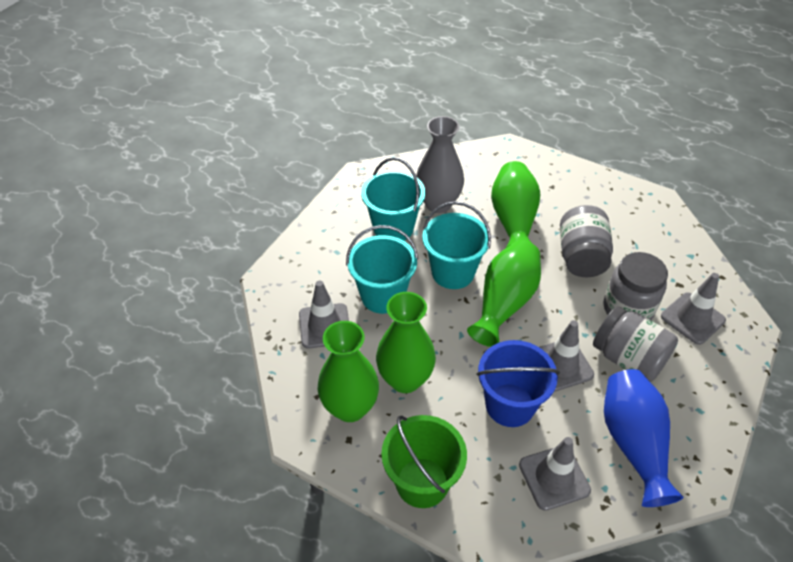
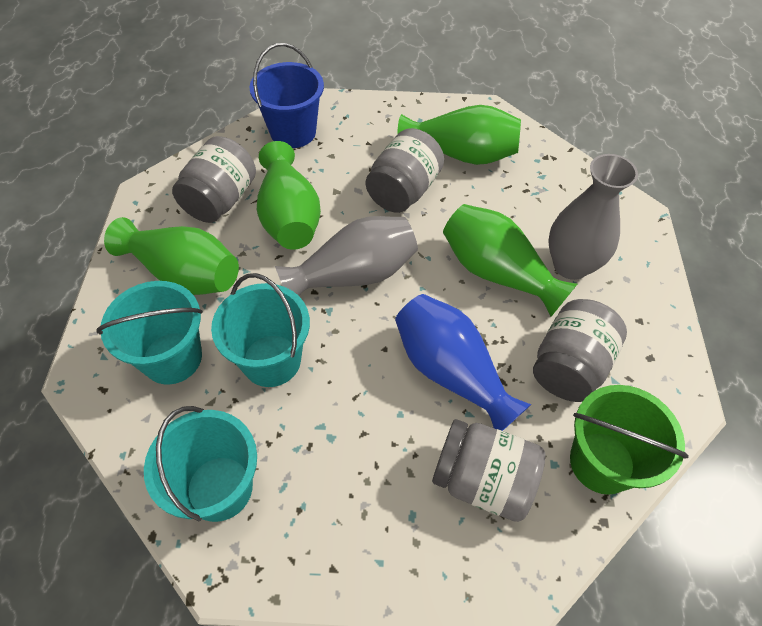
grey jar: 3 -> 4
grey traffic cone: 4 -> 0
grey vase: 1 -> 2

